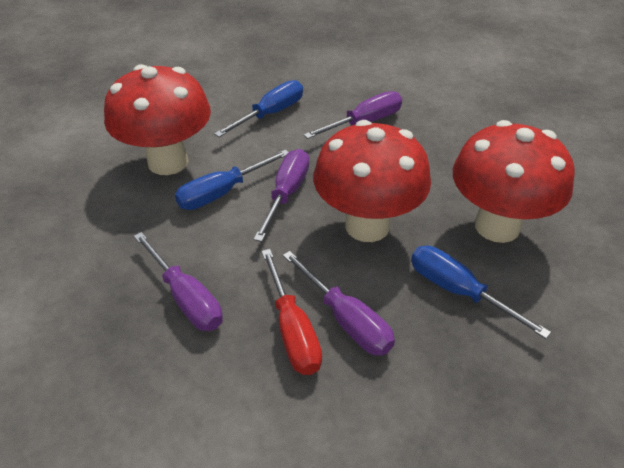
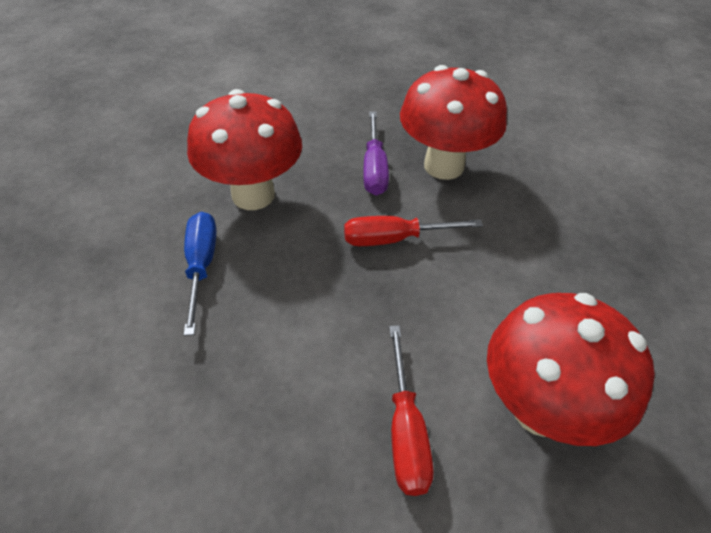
blue screwdriver: 3 -> 1
purple screwdriver: 4 -> 1
red screwdriver: 1 -> 2

